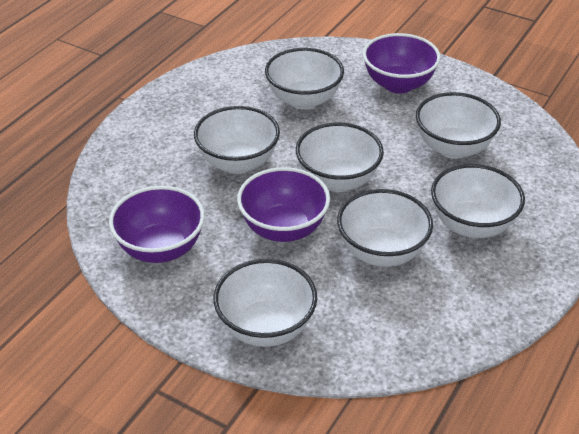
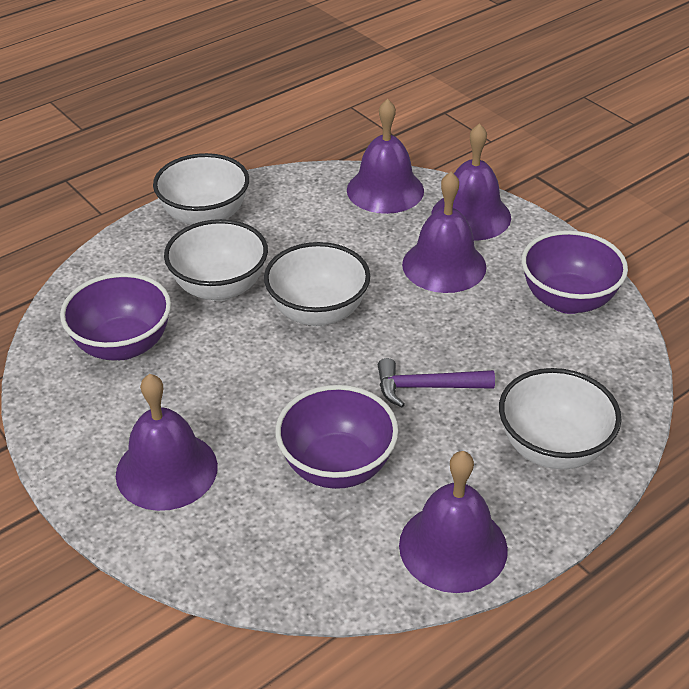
purple bell: 0 -> 5
purple hammer: 0 -> 1
white bowl: 7 -> 4

